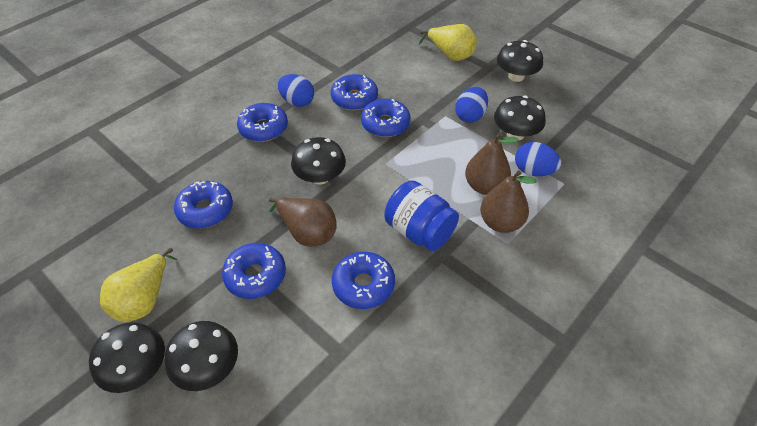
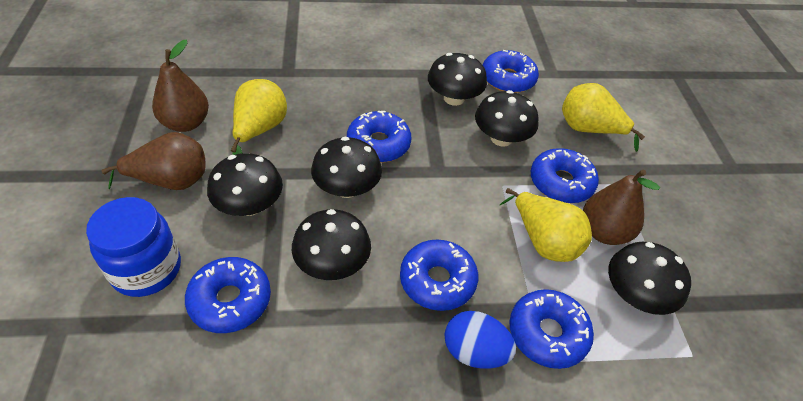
black mushroom: 5 -> 6
blue egg: 3 -> 1
yellow pear: 2 -> 3

